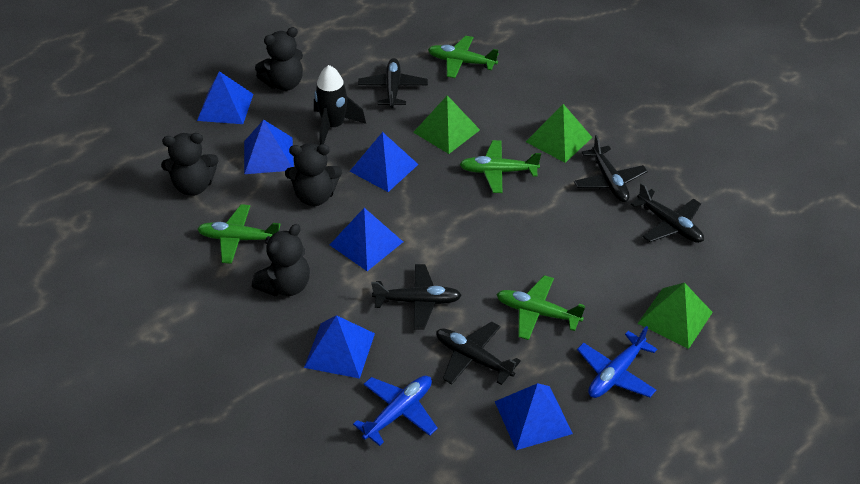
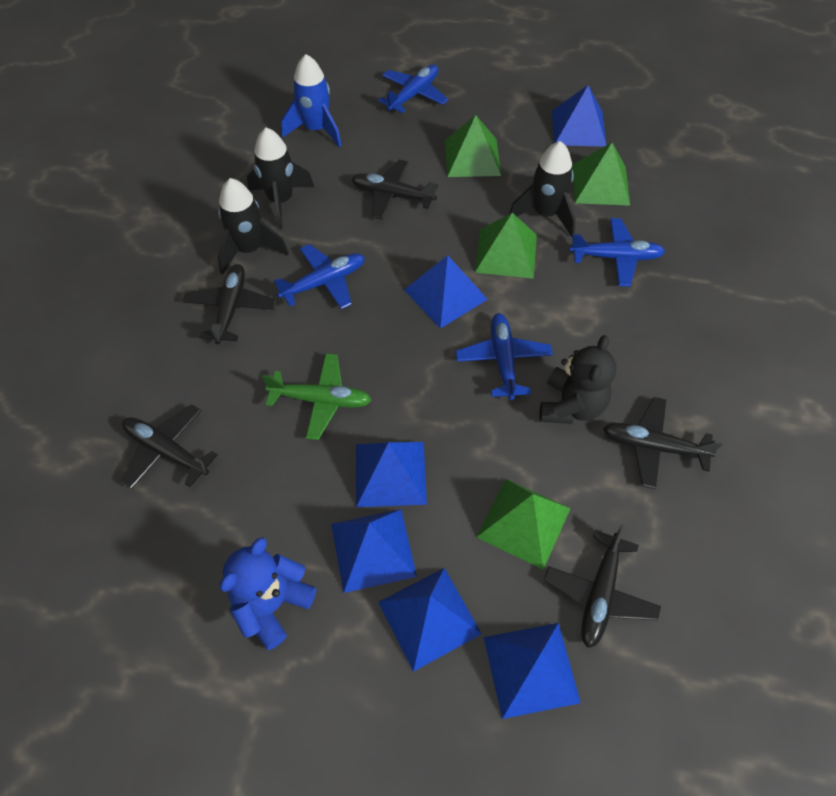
black rocket: 1 -> 3
black teddy bear: 4 -> 1
blue plane: 2 -> 4
blue rocket: 0 -> 1
blue teddy bear: 0 -> 1
green plane: 4 -> 1
green pyramid: 3 -> 4

